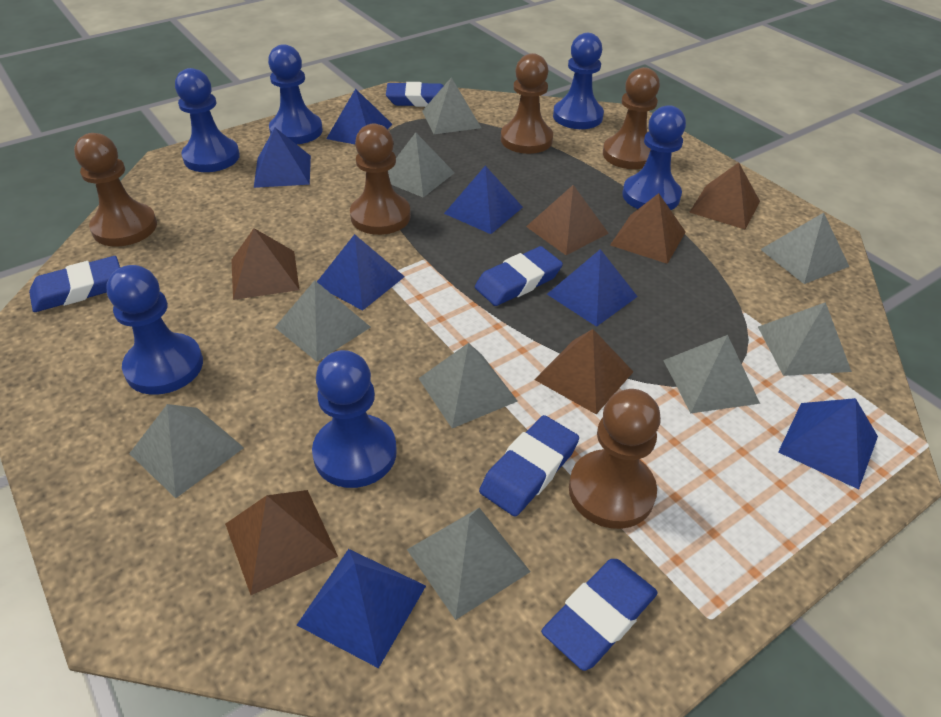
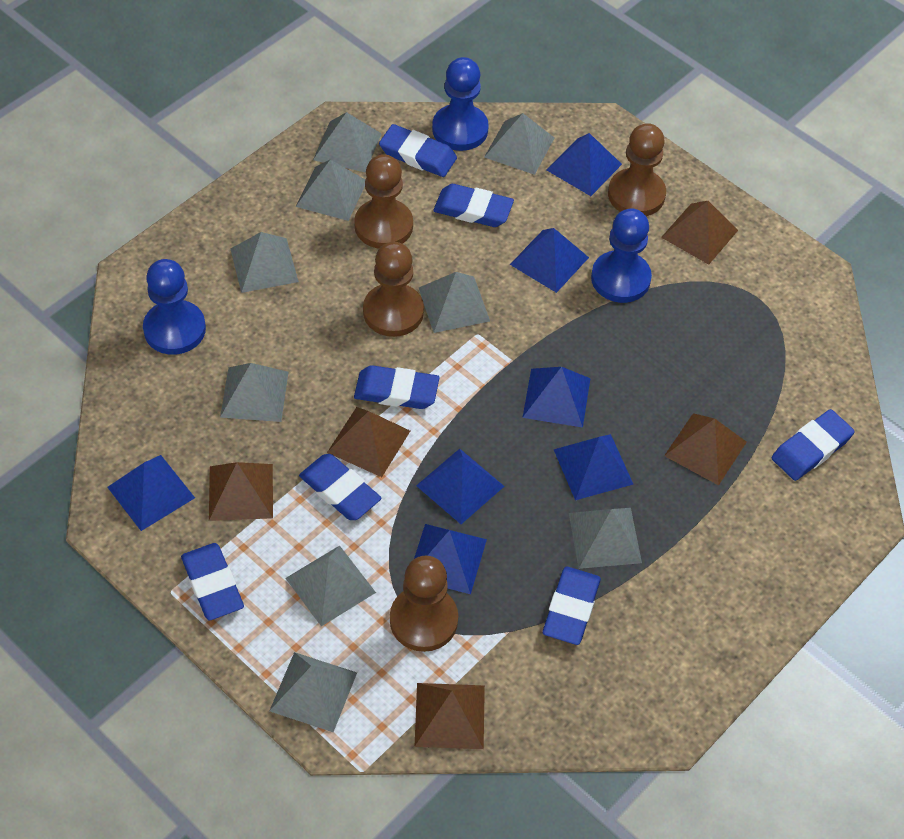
blue eraser: 5 -> 7
blue pawn: 6 -> 3
brown pawn: 5 -> 4
brown pyramid: 6 -> 5

